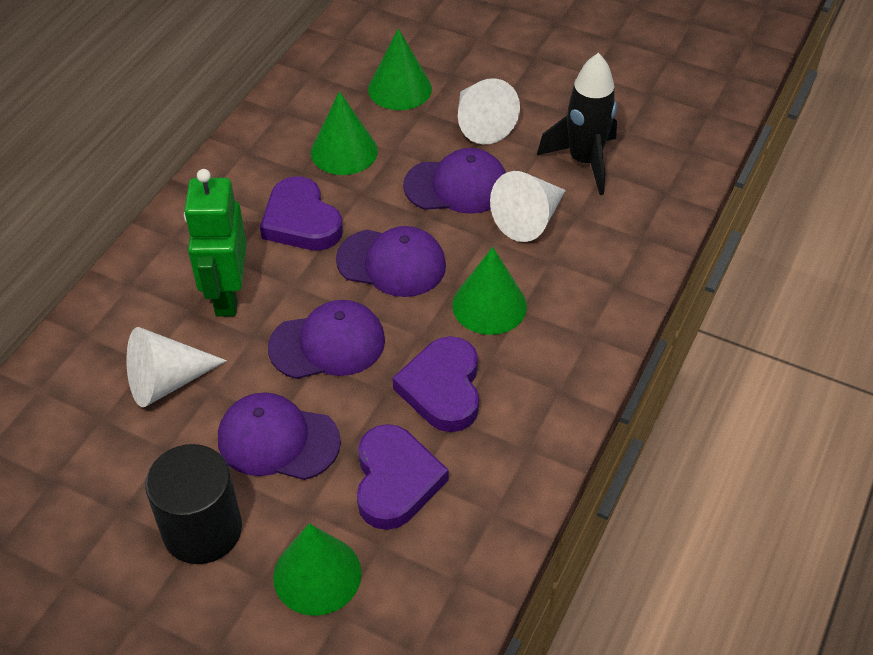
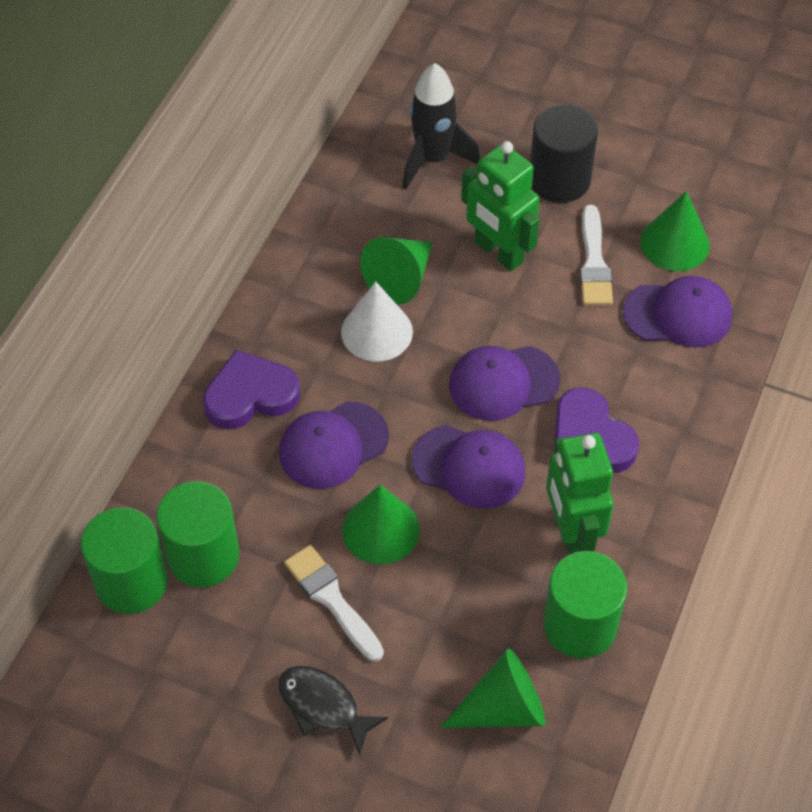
black fish: 0 -> 1
green cylinder: 0 -> 3
green robot: 1 -> 2
purple heart: 3 -> 2
white brush: 0 -> 2
white cone: 3 -> 1

